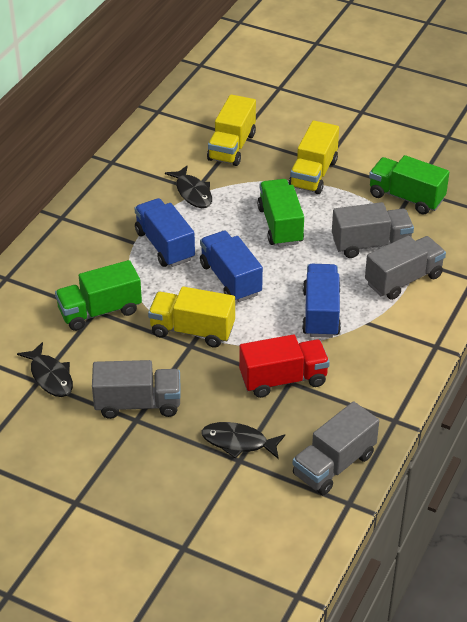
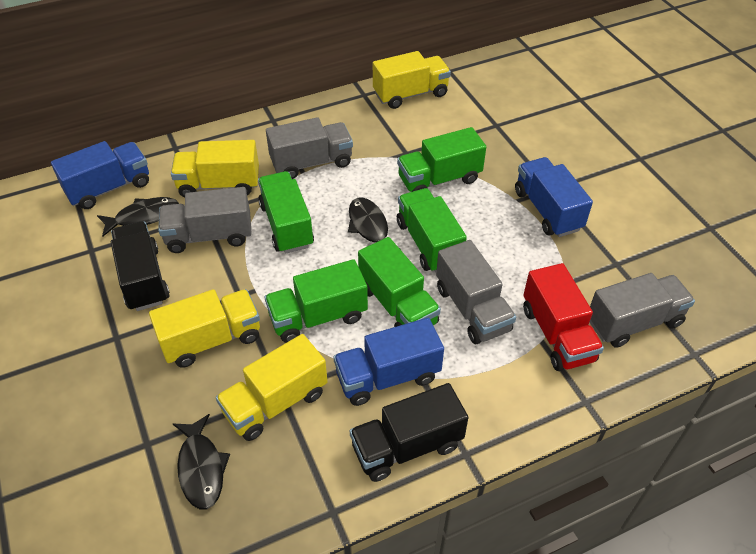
black truck: 0 -> 2
green truck: 3 -> 5
yellow truck: 3 -> 4

